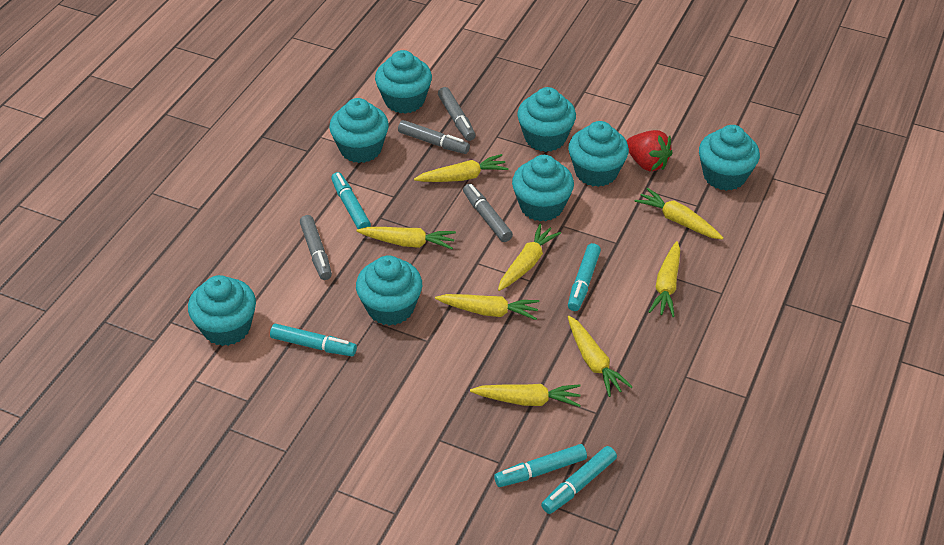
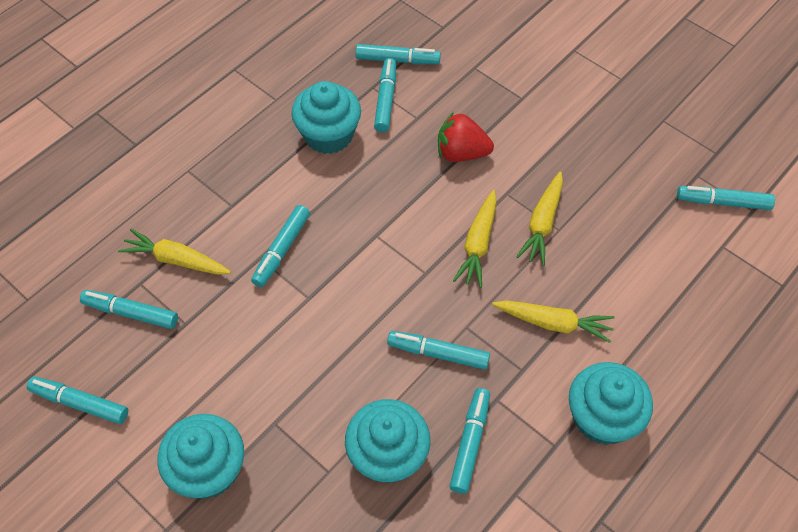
grey marker: 4 -> 0
turquoise cupcake: 8 -> 4
turquoise marker: 5 -> 8
yellow carrot: 8 -> 4

